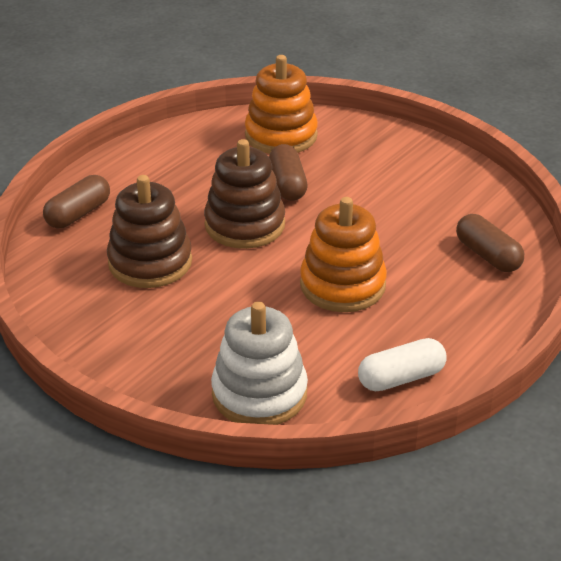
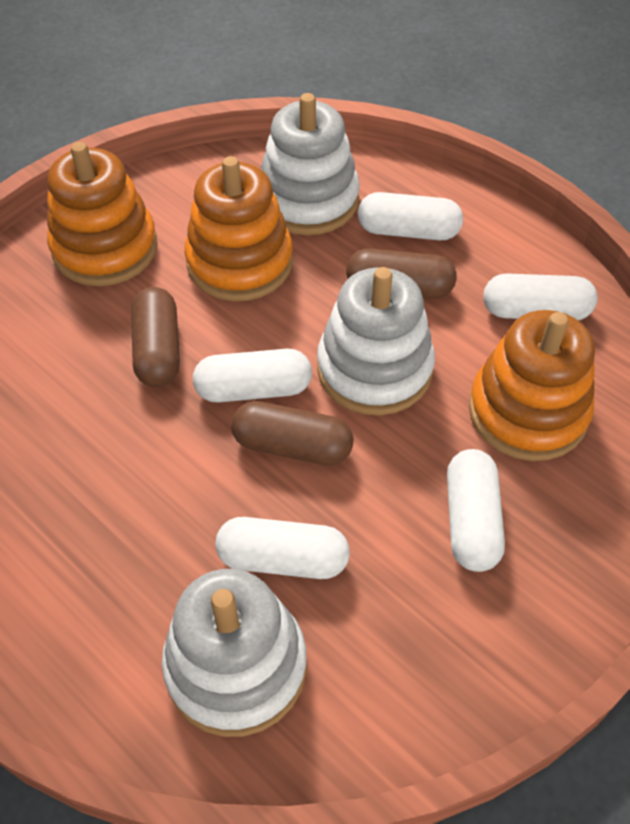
brown stacking toy: 2 -> 0
orange stacking toy: 2 -> 3
white capsule: 1 -> 5
white stacking toy: 1 -> 3

